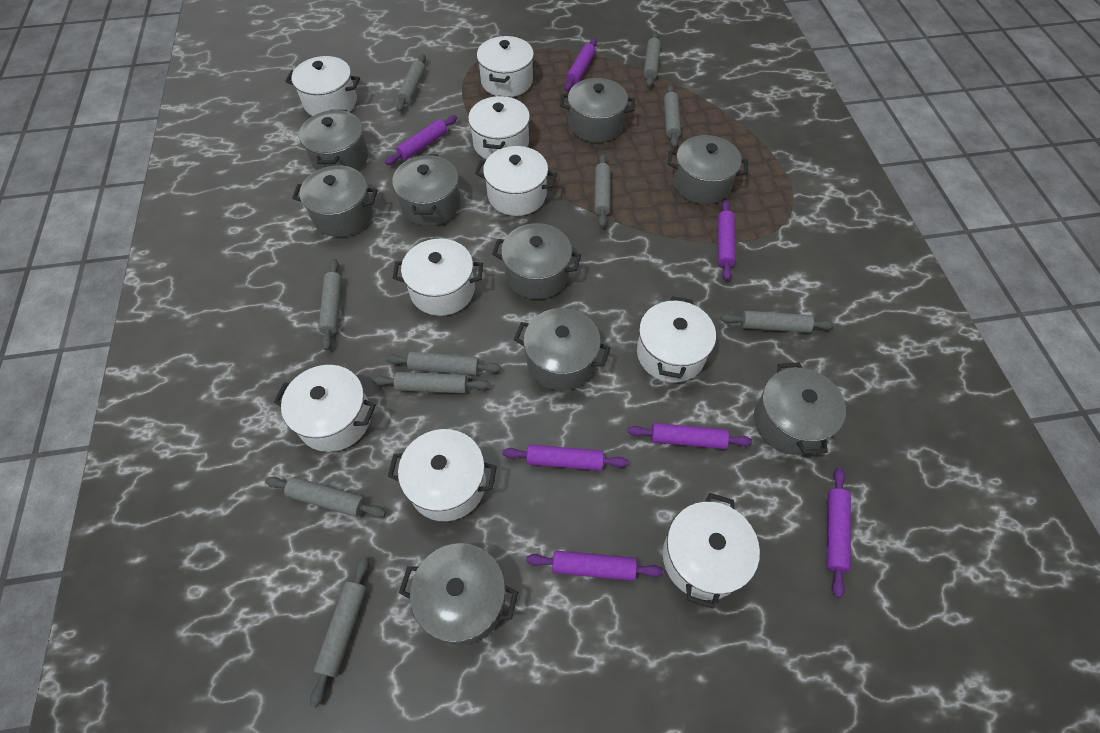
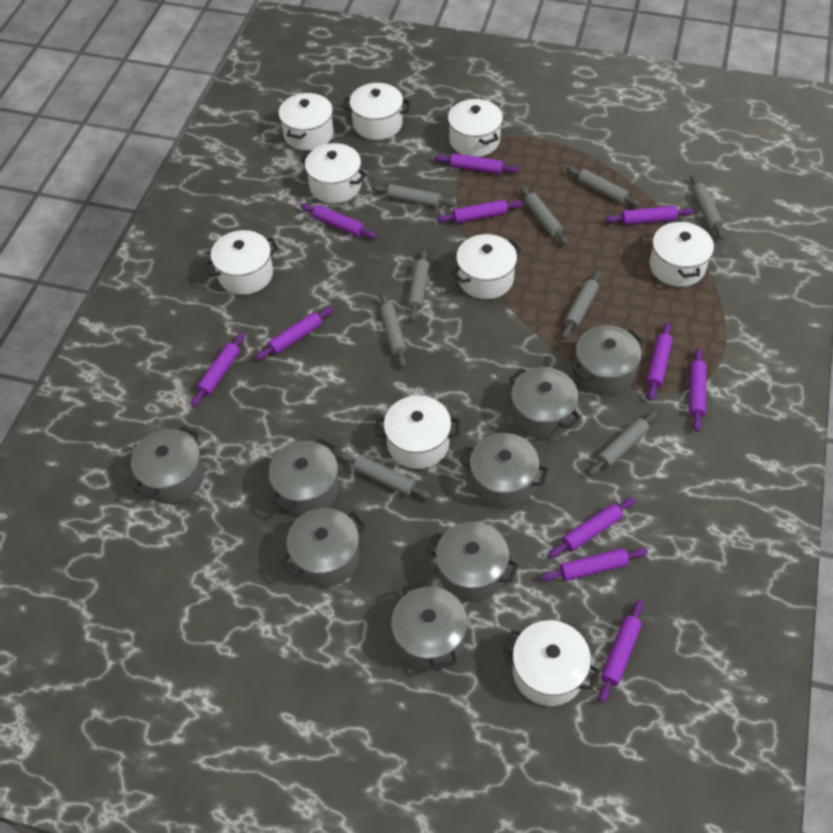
grey pot: 9 -> 8
grey rolling pin: 10 -> 9
purple rolling pin: 7 -> 11

